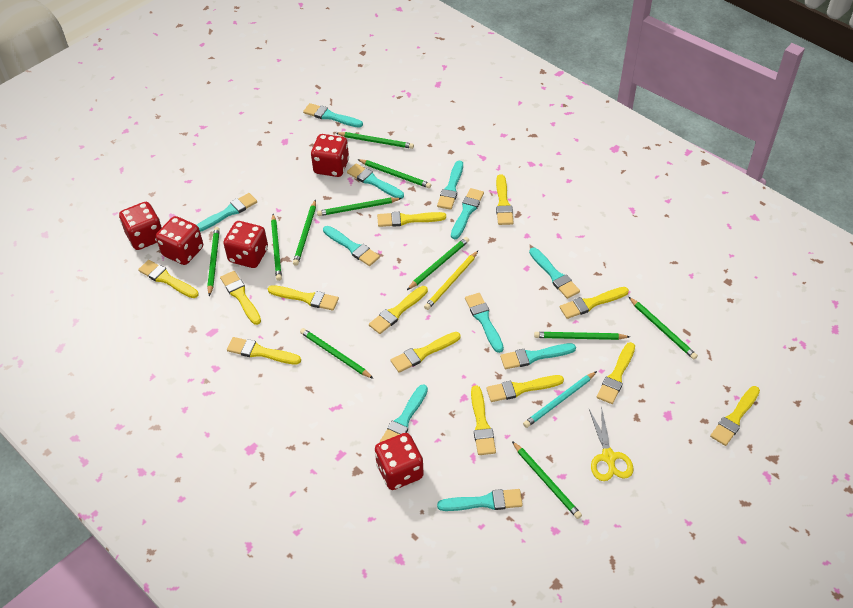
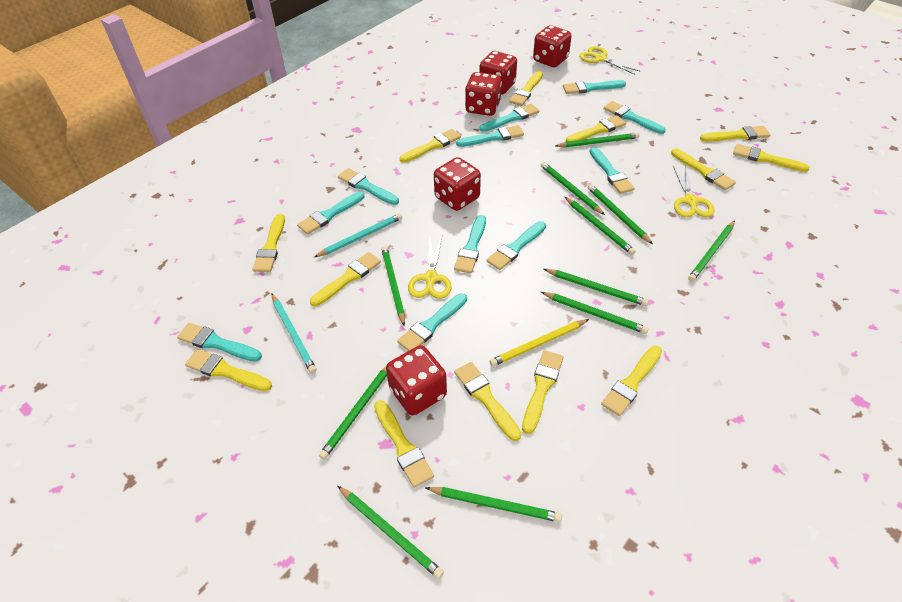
turquoise pencil: 1 -> 2
yellow scissors: 1 -> 3

